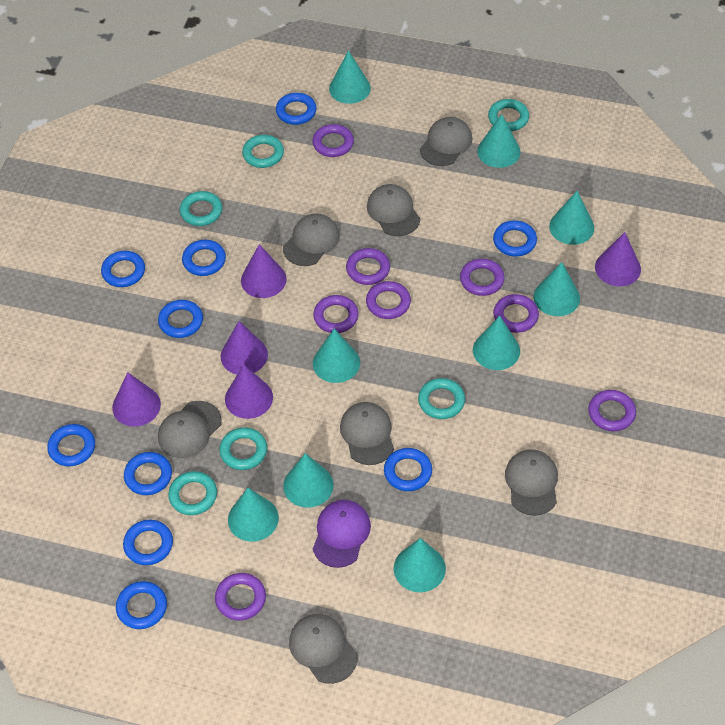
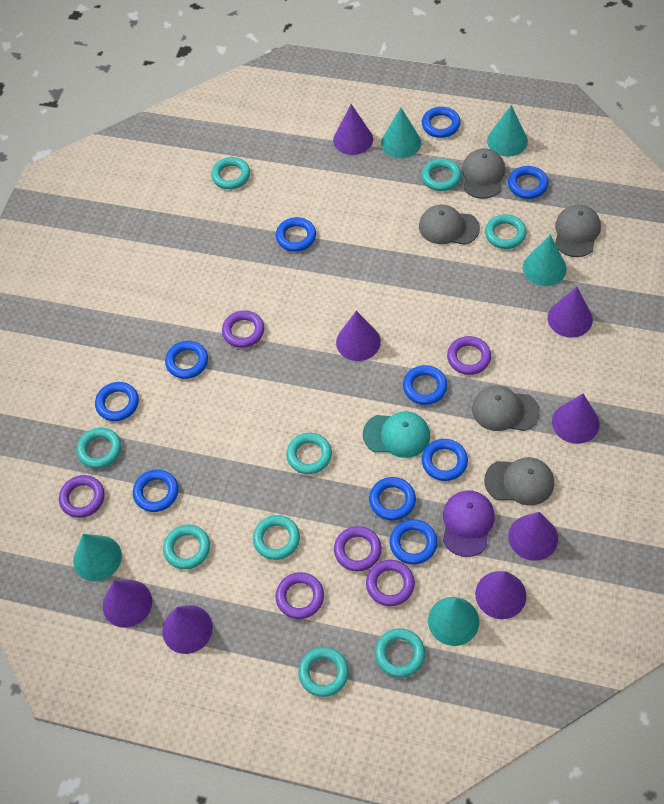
grey cap: 7 -> 5
purple cone: 5 -> 8
purple ring: 8 -> 6
turquoise cap: 0 -> 1
turquoise cone: 9 -> 5
turquoise ring: 6 -> 9

